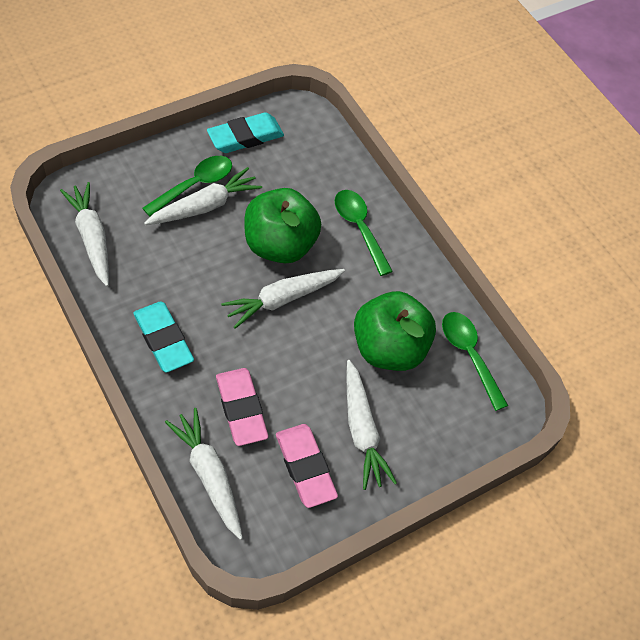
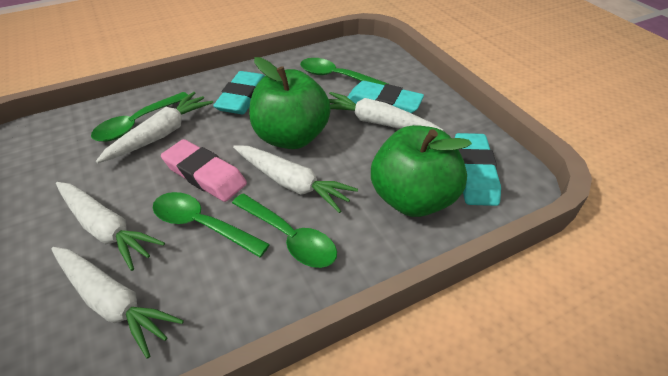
green spoon: 3 -> 4
pink eraser: 2 -> 1
turquoise eraser: 2 -> 3

